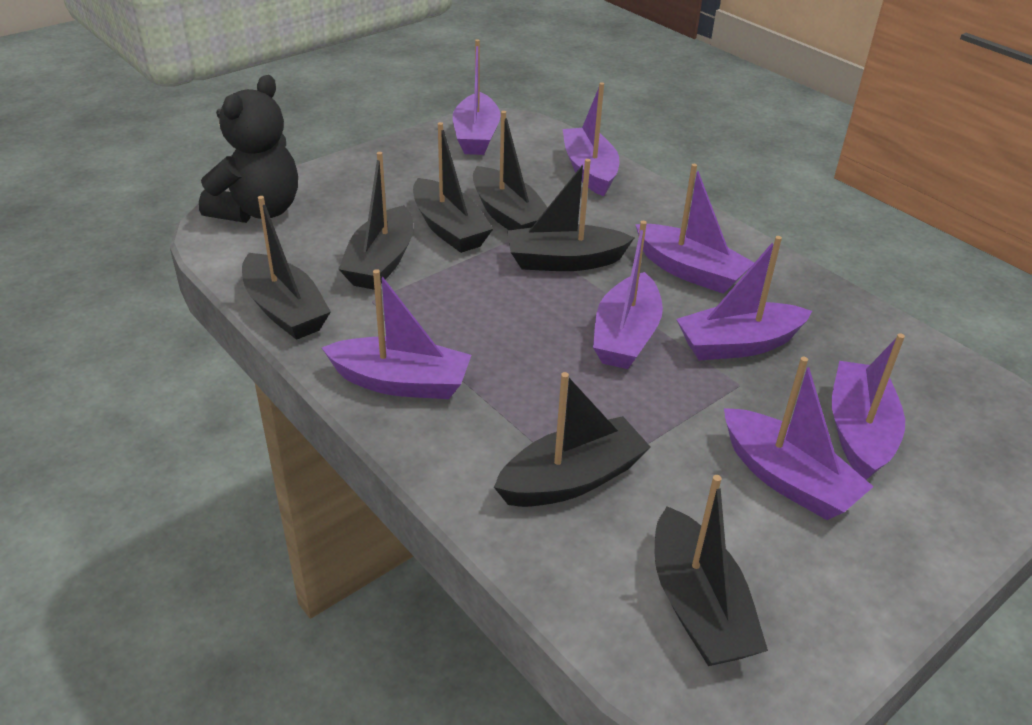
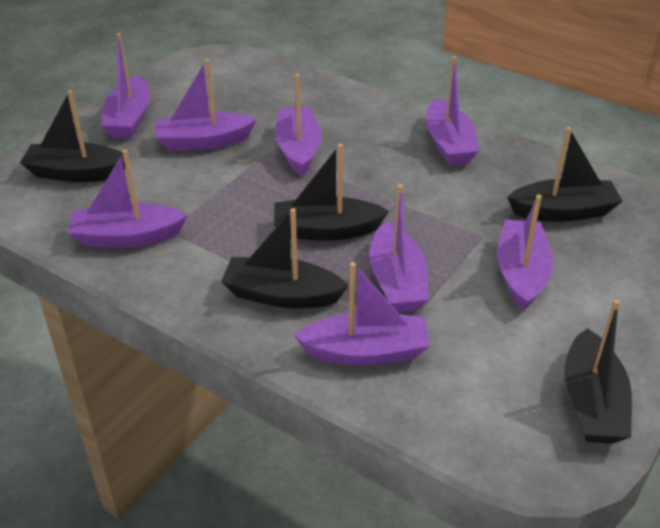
black boat: 7 -> 5
black teddy bear: 1 -> 0

